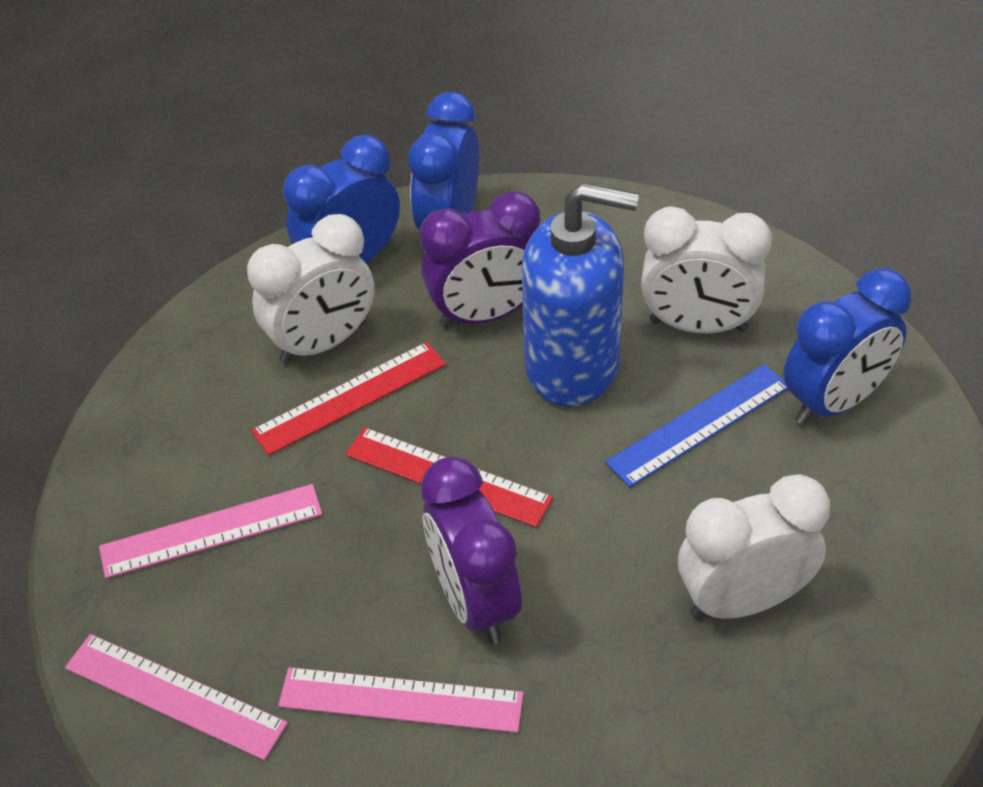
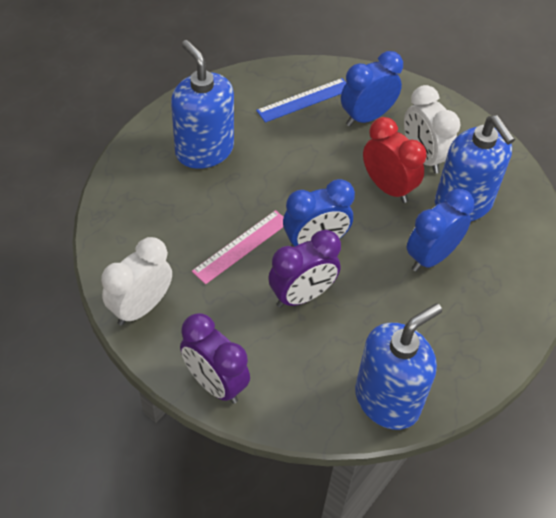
blue soap dispenser: 1 -> 3
pink ruler: 3 -> 1
red clock: 0 -> 1
red ruler: 2 -> 0
white clock: 3 -> 2

